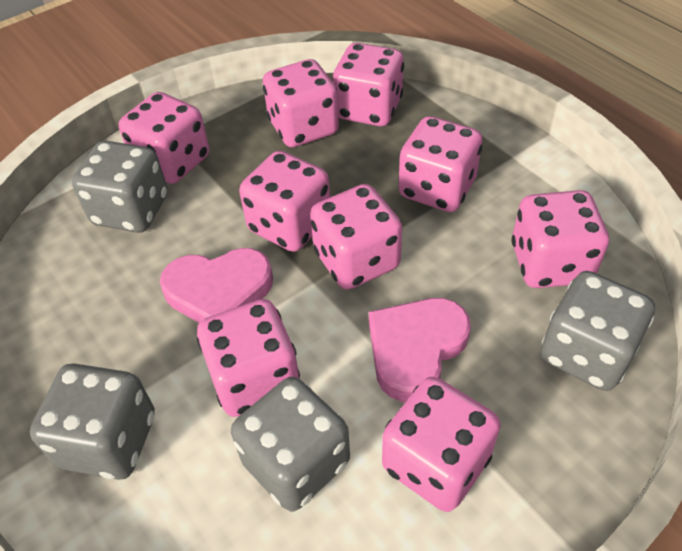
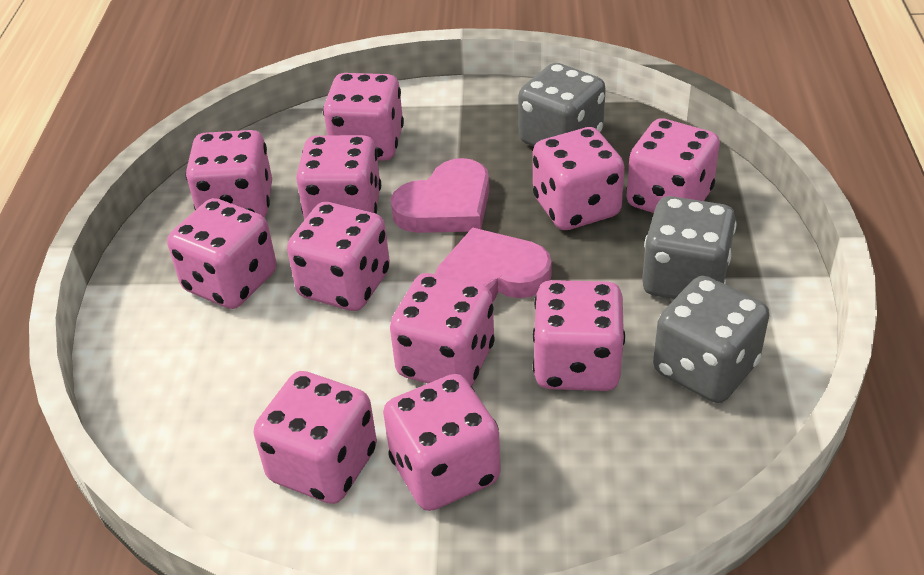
grey dice: 4 -> 3
pink dice: 9 -> 11

